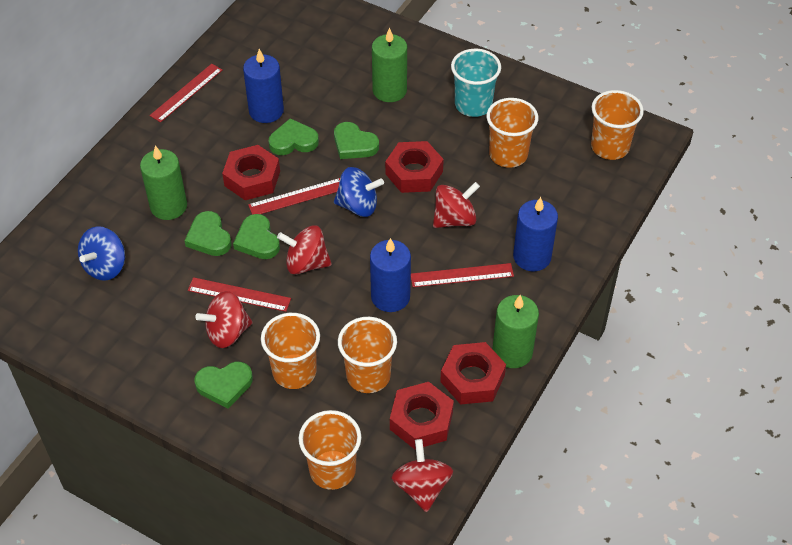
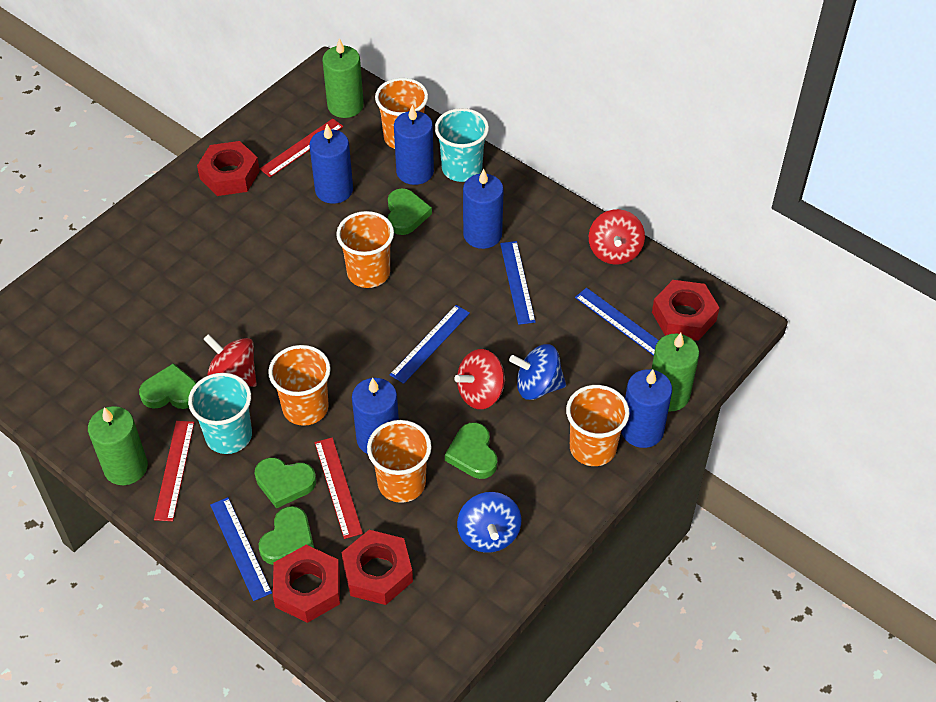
blue candle: 3 -> 5
blue ruler: 0 -> 4
red ruler: 4 -> 3
red spinning top: 4 -> 3
turquoise cup: 1 -> 2

